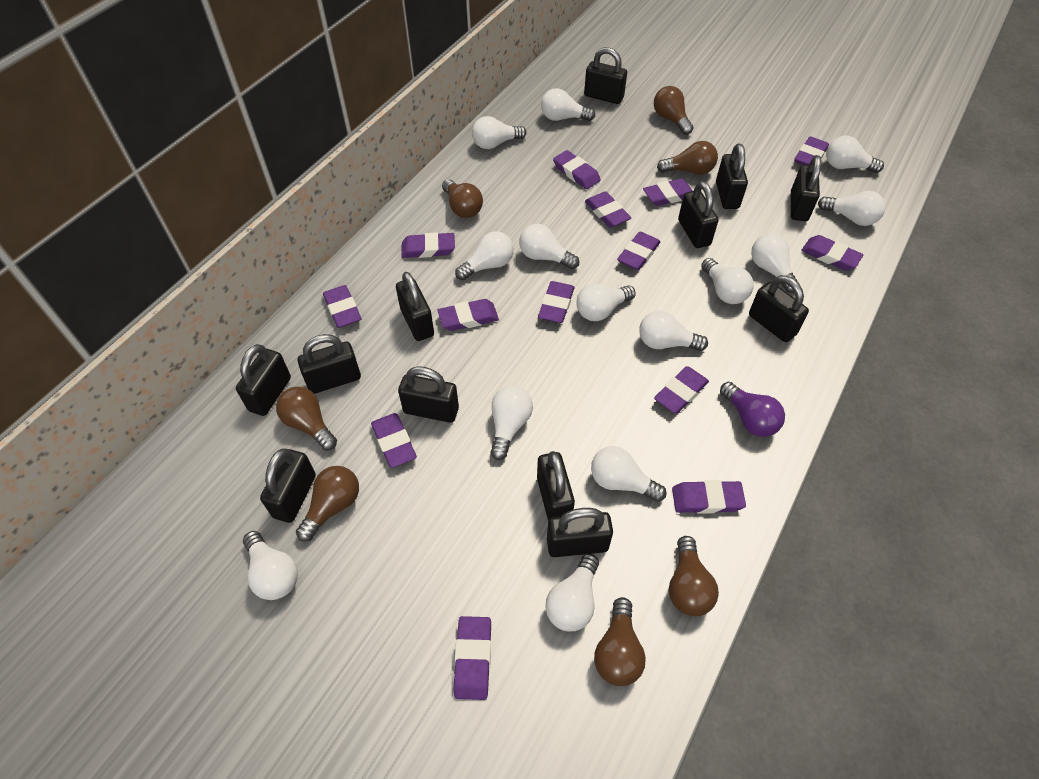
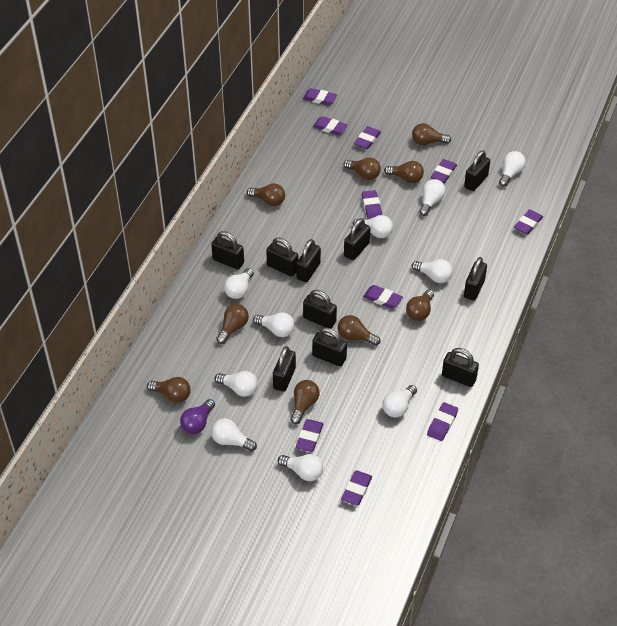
black padlock: 12 -> 10
brown light bulb: 7 -> 9
purple eraser: 14 -> 10
white light bulb: 14 -> 10

